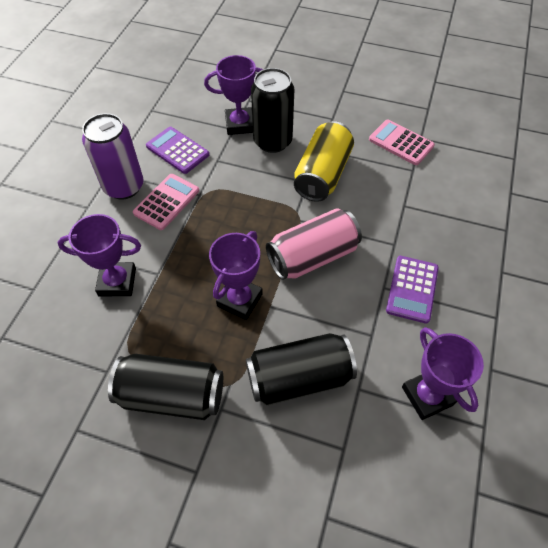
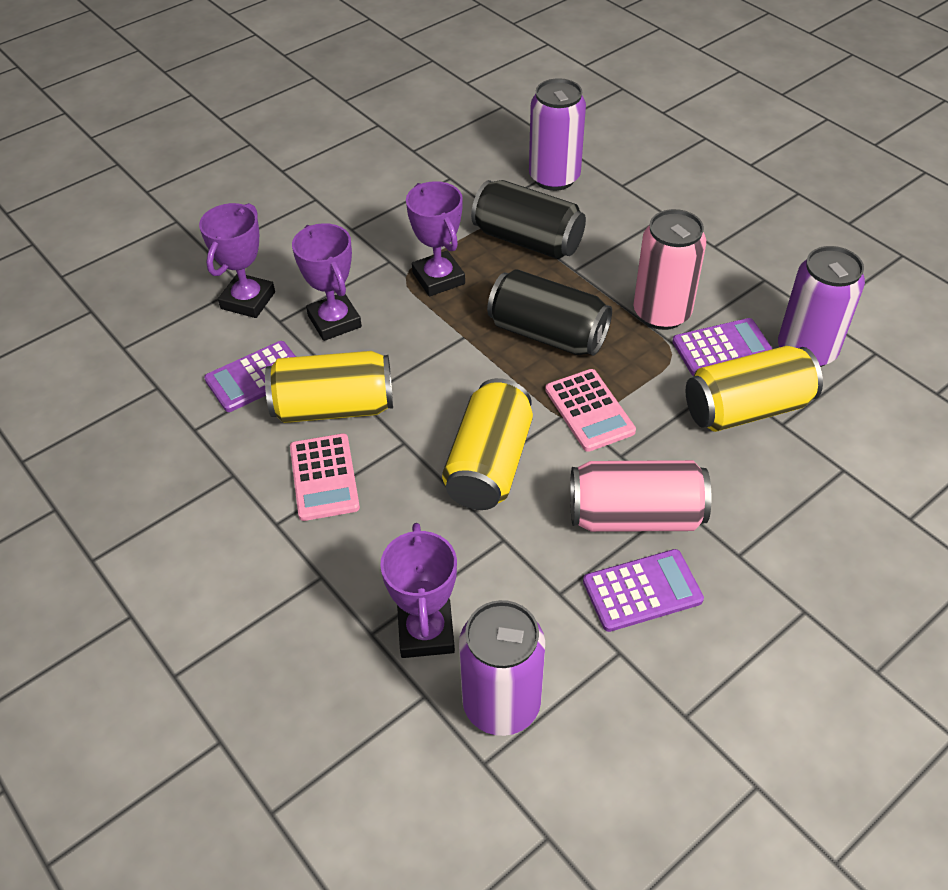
black can: 3 -> 2
pink can: 1 -> 2
purple calculator: 2 -> 3
purple can: 1 -> 3
yellow can: 1 -> 3

